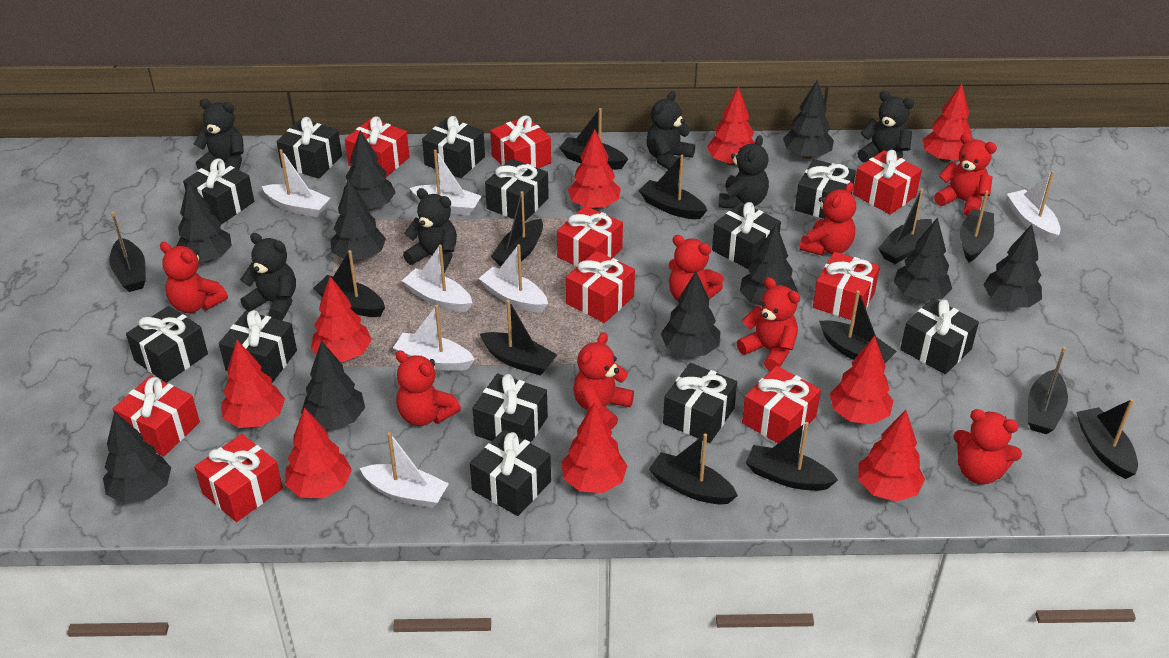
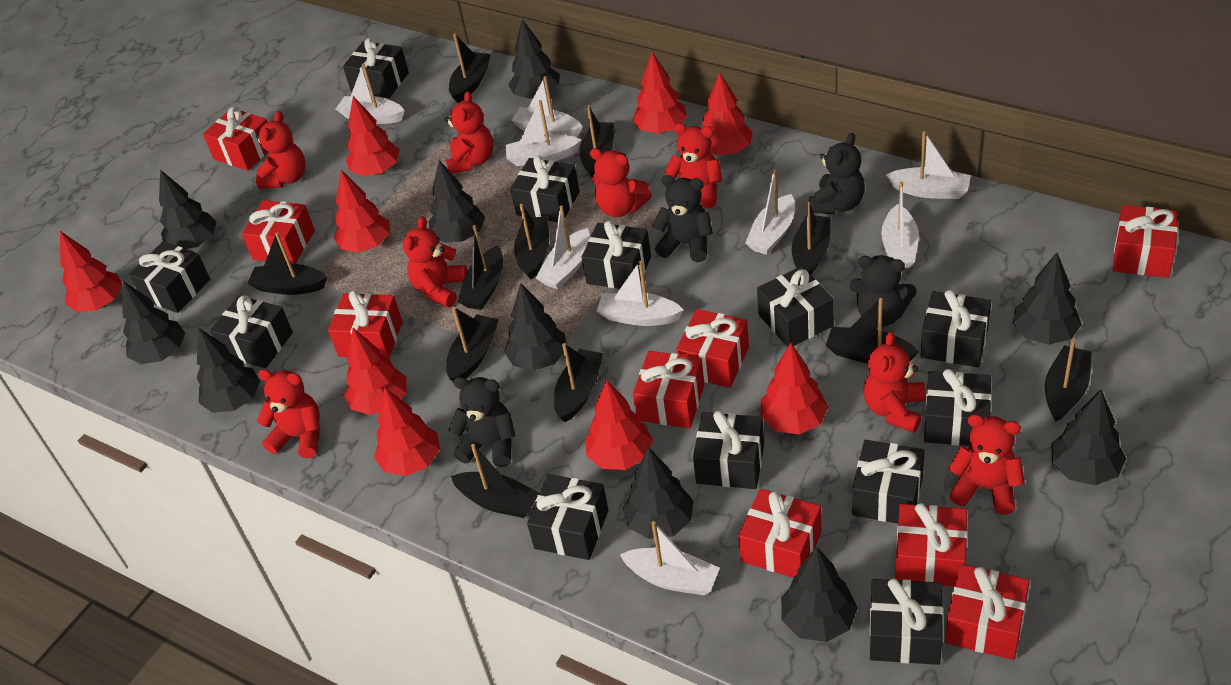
black boat: 13 -> 11
black teddy bear: 6 -> 4
white boat: 7 -> 9

